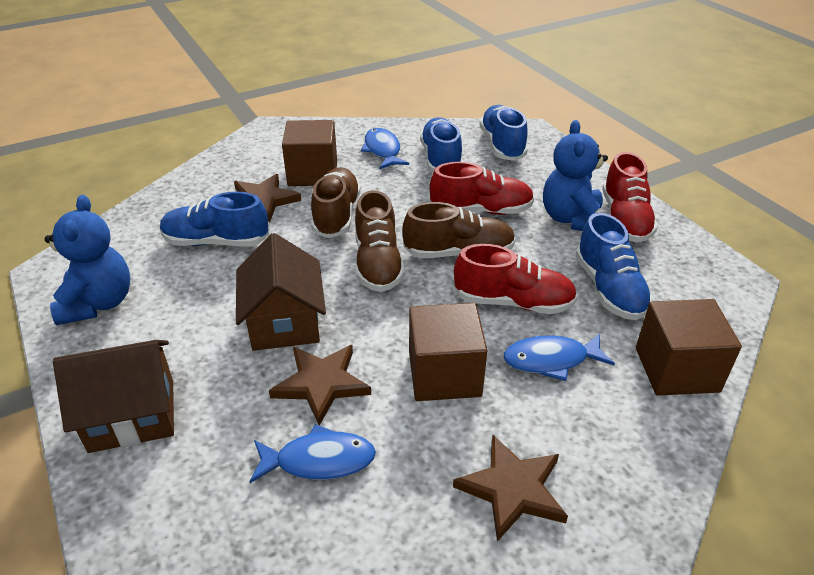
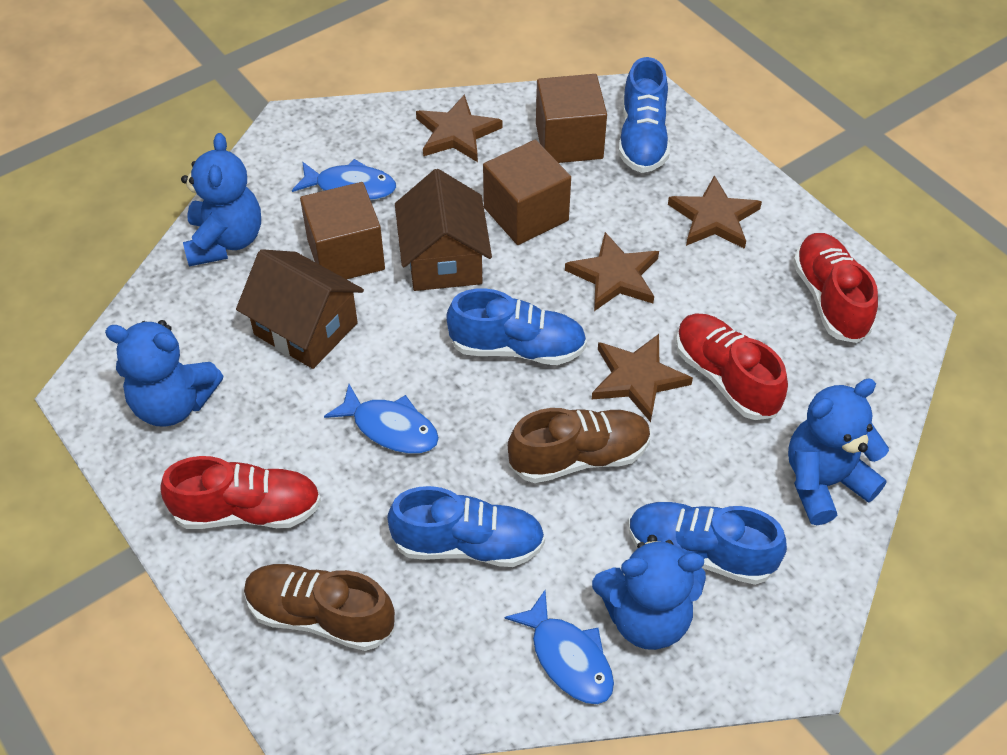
blue teddy bear: 2 -> 4
brown shoe: 3 -> 2
brown star: 3 -> 4

